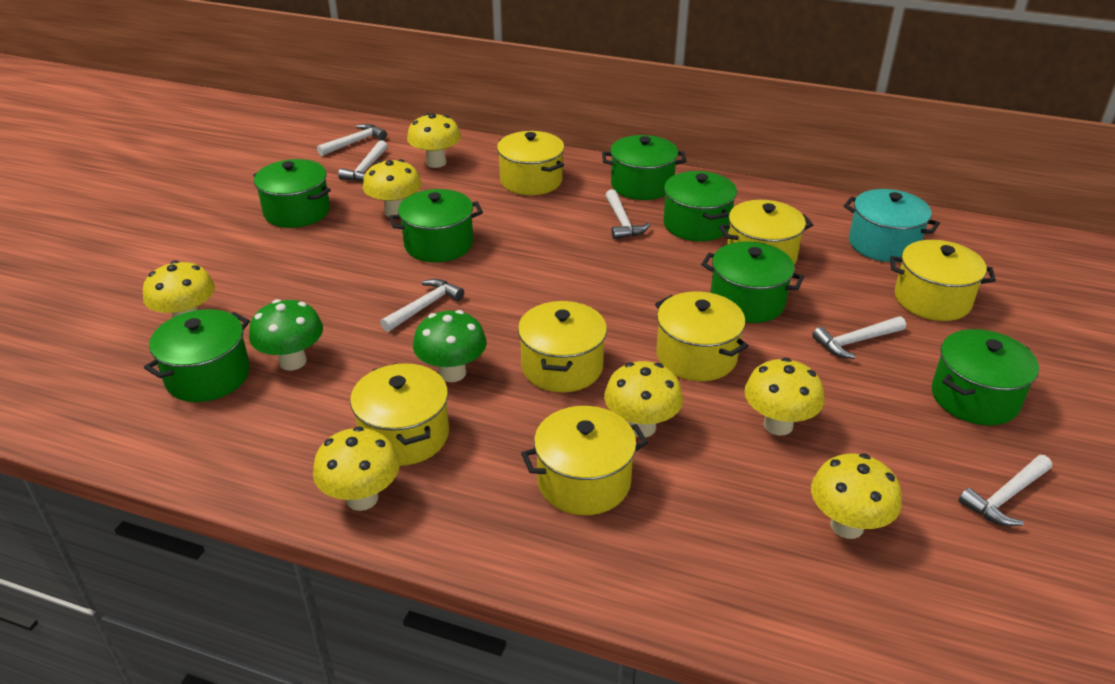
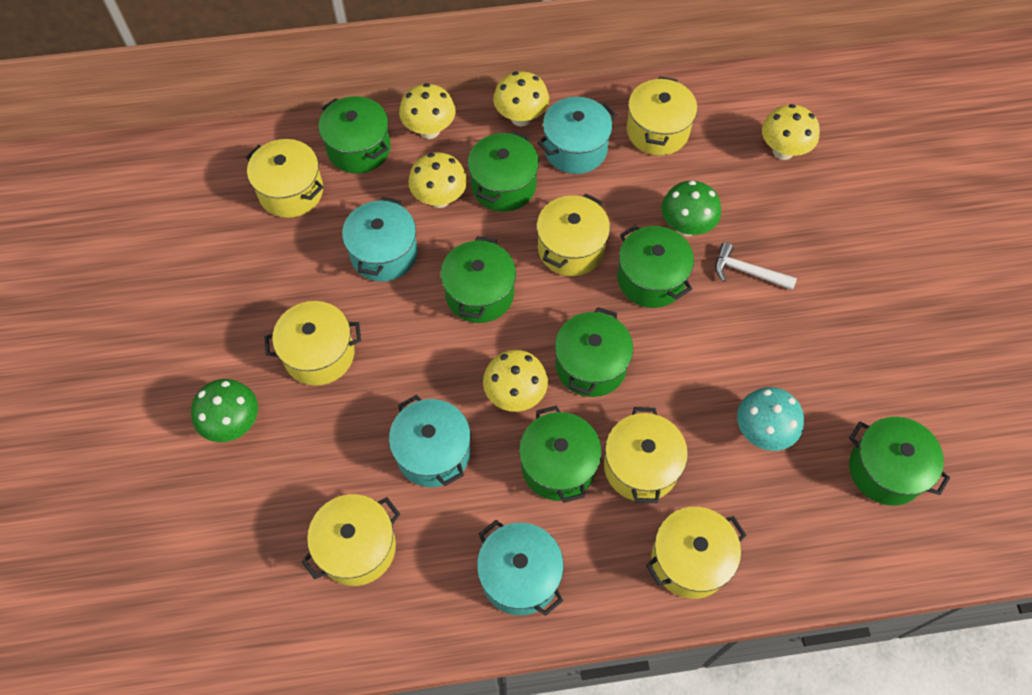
turquoise mushroom: 0 -> 1
turquoise pot: 1 -> 4
white hammer: 6 -> 1
yellow mushroom: 7 -> 5

